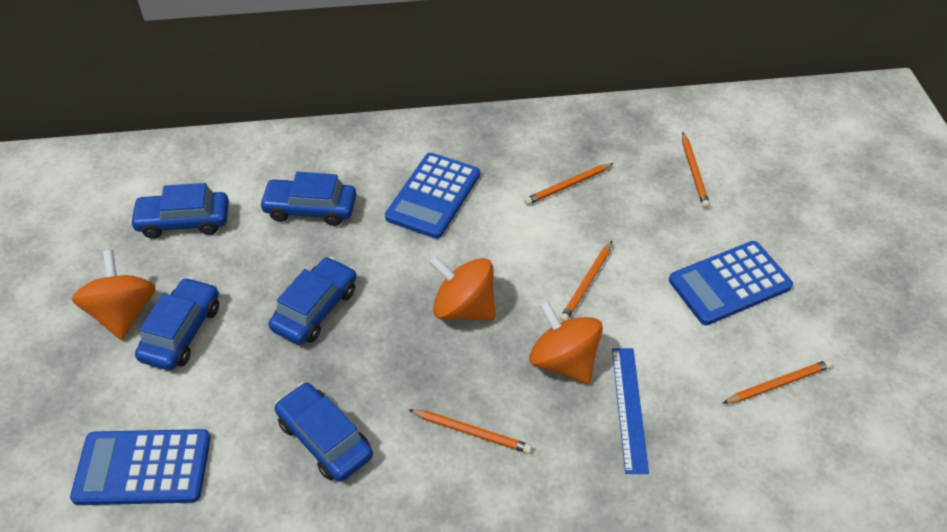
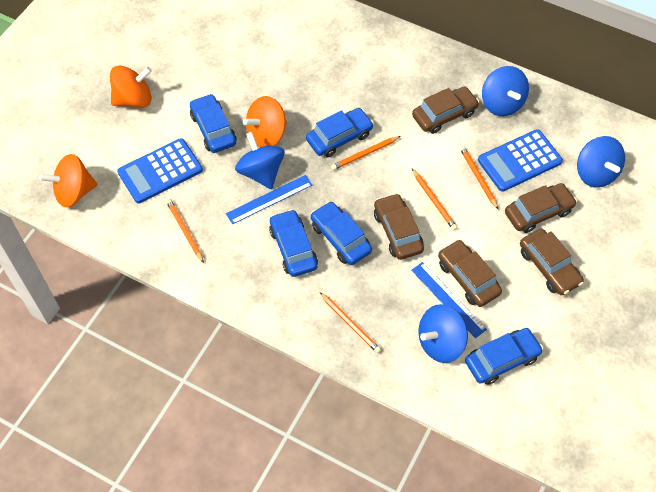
blue calculator: 3 -> 2
blue ruler: 1 -> 2
blue spinning top: 0 -> 4
brown car: 0 -> 5

